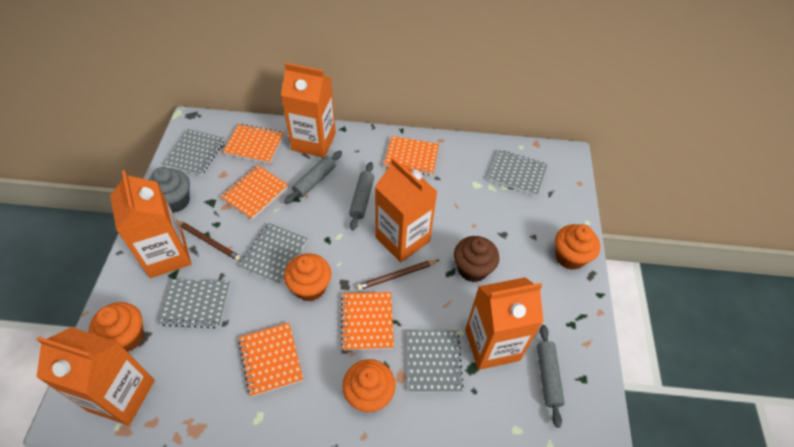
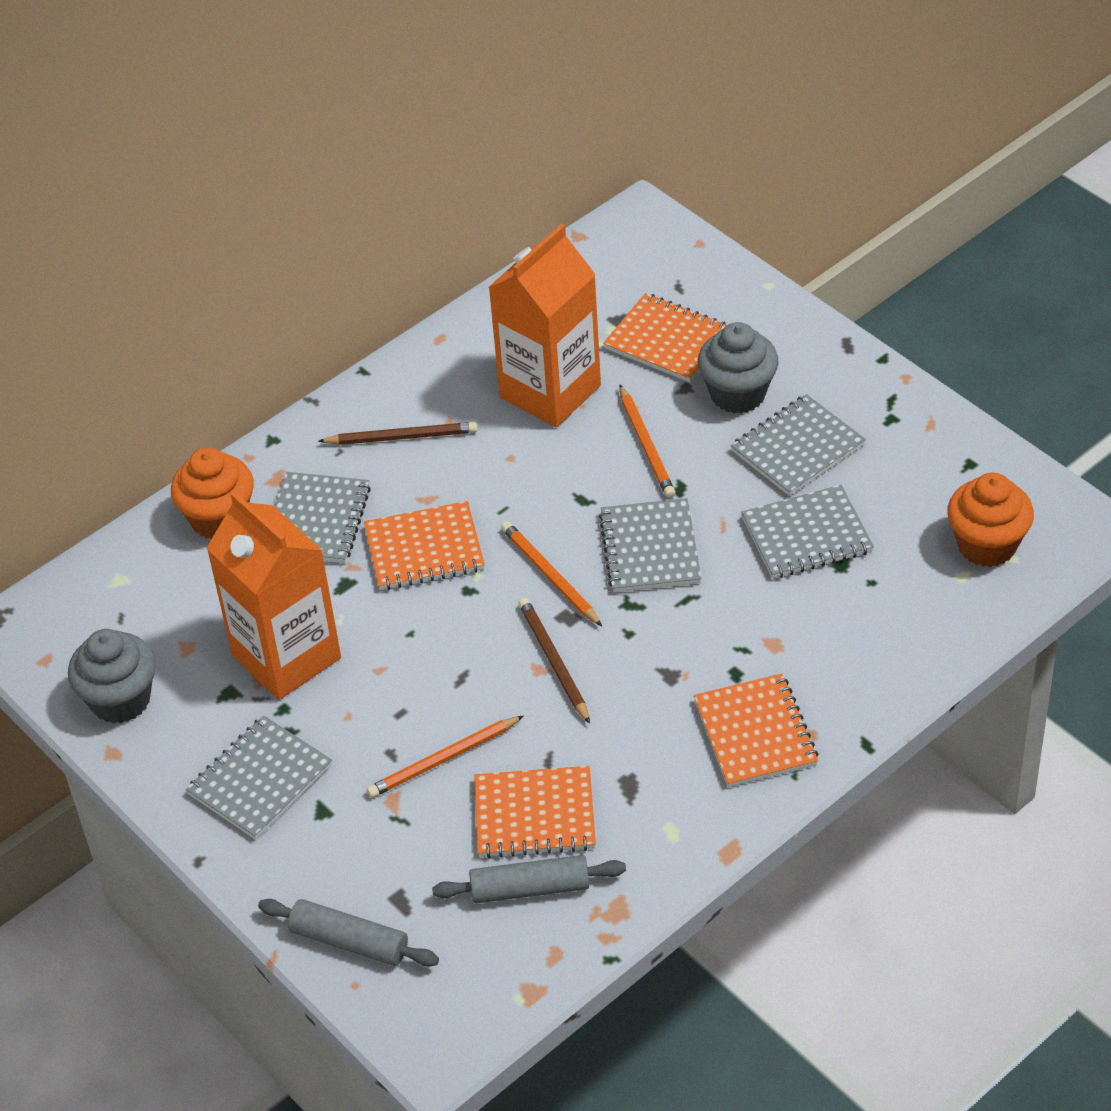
brown cupcake: 1 -> 0
grey cupcake: 1 -> 2
grey rolling pin: 3 -> 2
orange carton: 5 -> 2
orange cupcake: 4 -> 2
orange notebook: 5 -> 4
orange pencil: 0 -> 3

